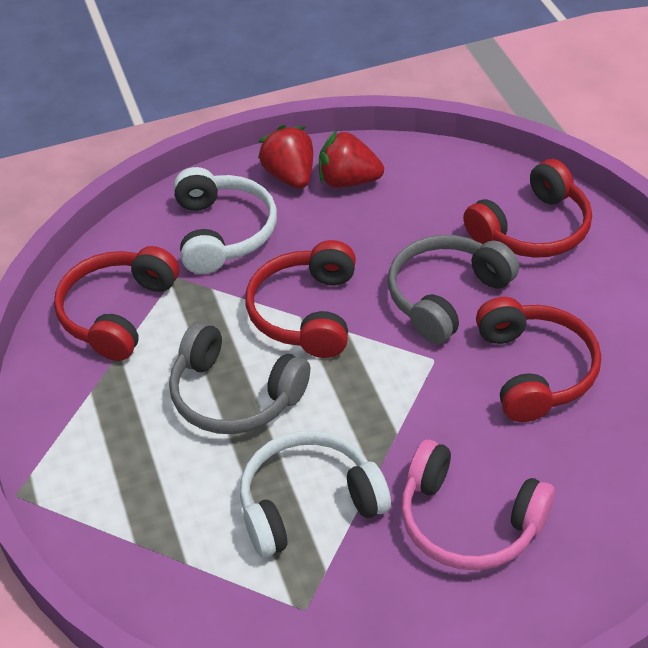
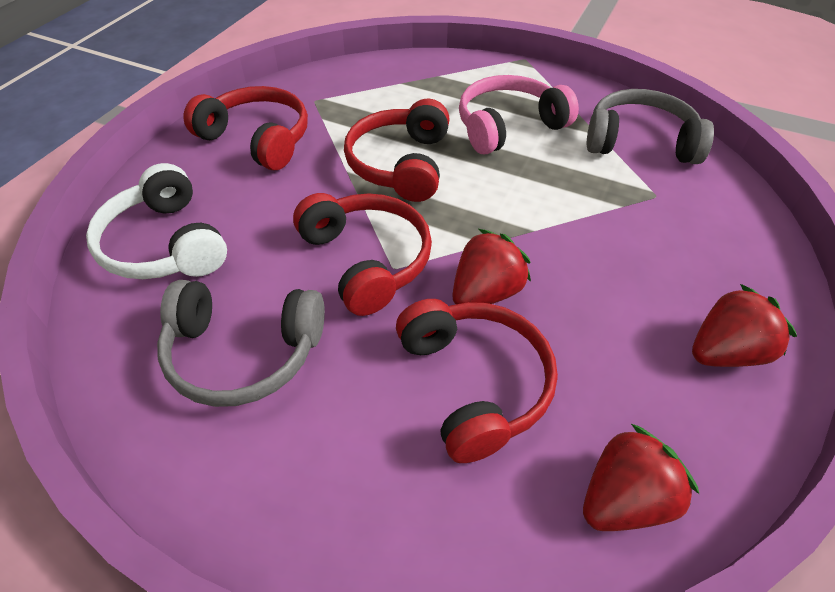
red strawberry: 2 -> 3
white headphones: 2 -> 1

